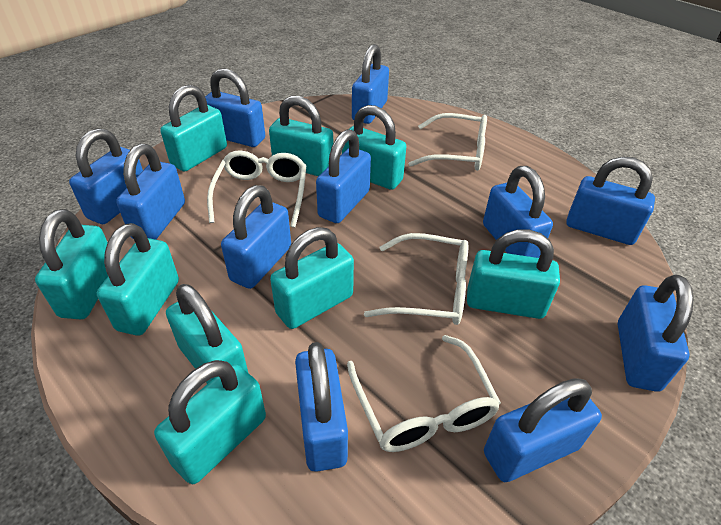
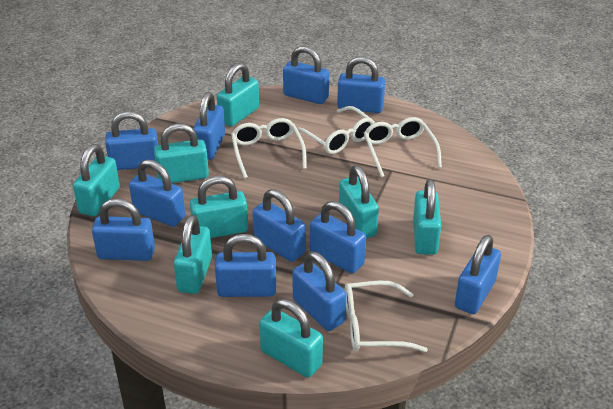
turquoise padlock: 9 -> 8

